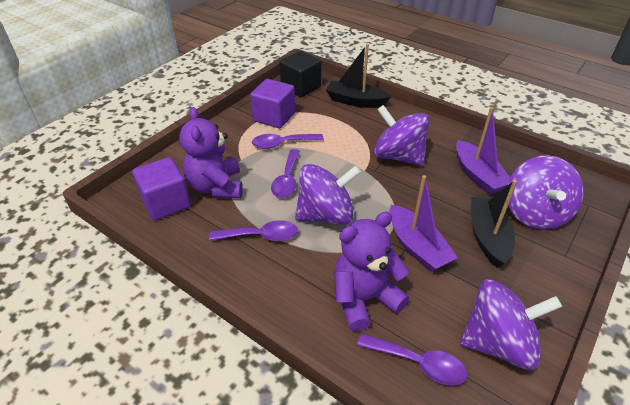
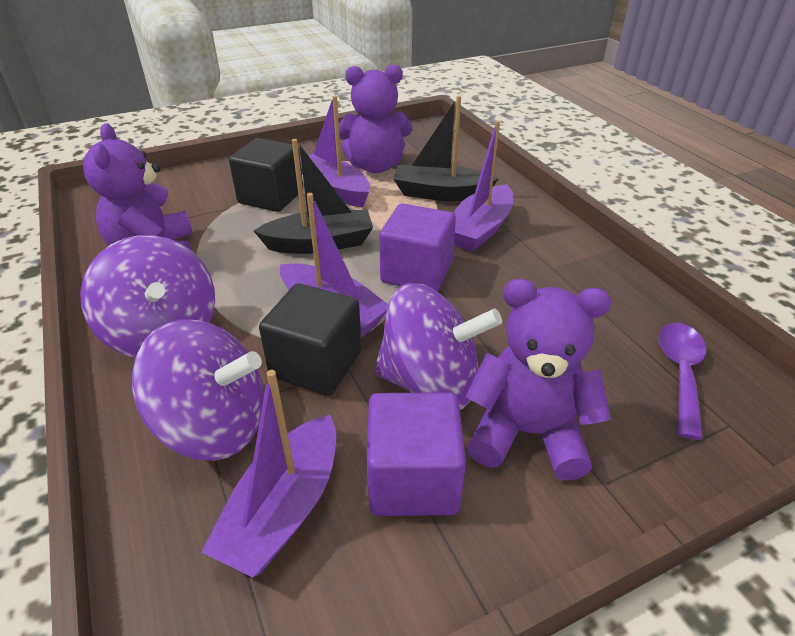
black cube: 1 -> 2
purple boat: 2 -> 4
purple spinning top: 4 -> 3
purple spoon: 4 -> 1
purple teddy bear: 2 -> 3

